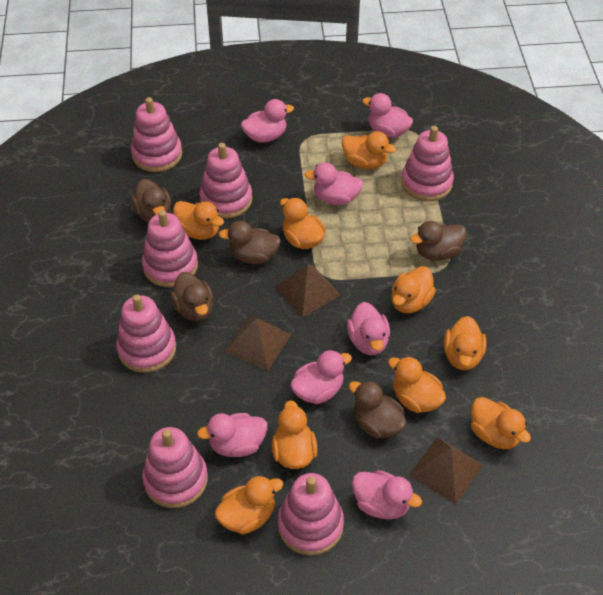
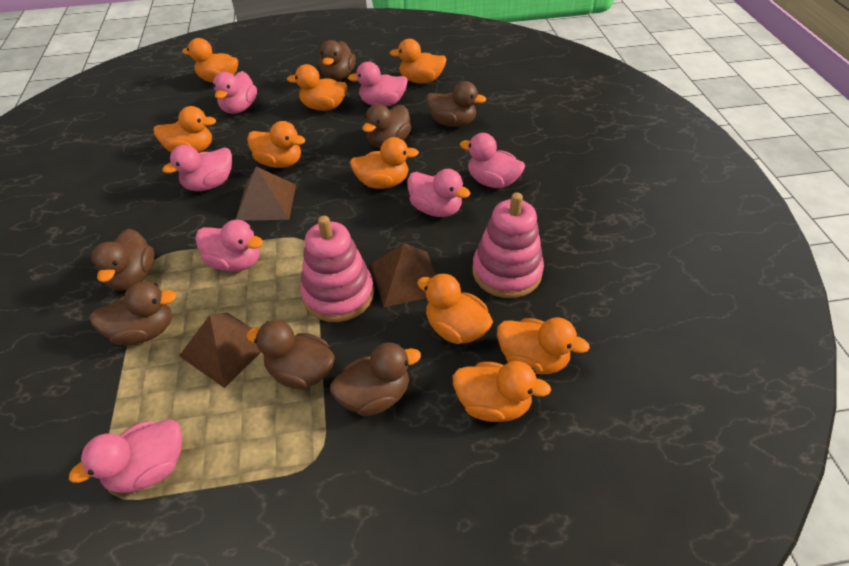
brown duck: 5 -> 7
pink stacking toy: 7 -> 2

